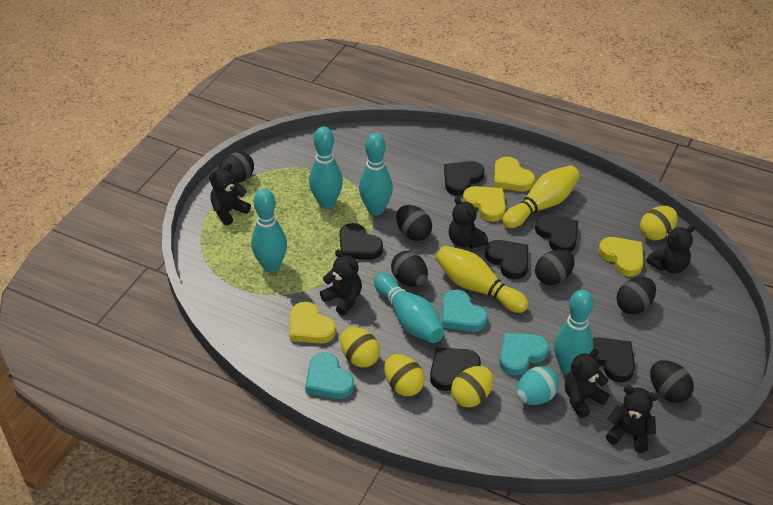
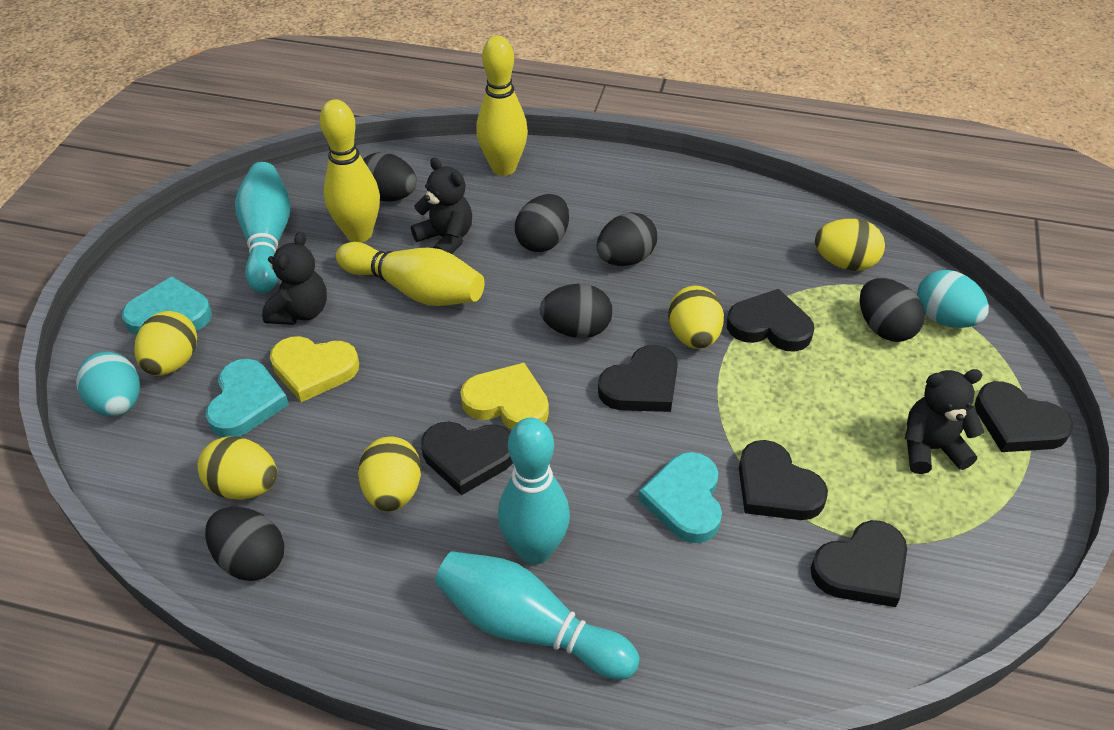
black teddy bear: 6 -> 3
turquoise bowling pin: 5 -> 3
turquoise egg: 1 -> 2
yellow bowling pin: 2 -> 3
yellow egg: 4 -> 5
yellow heart: 4 -> 2

